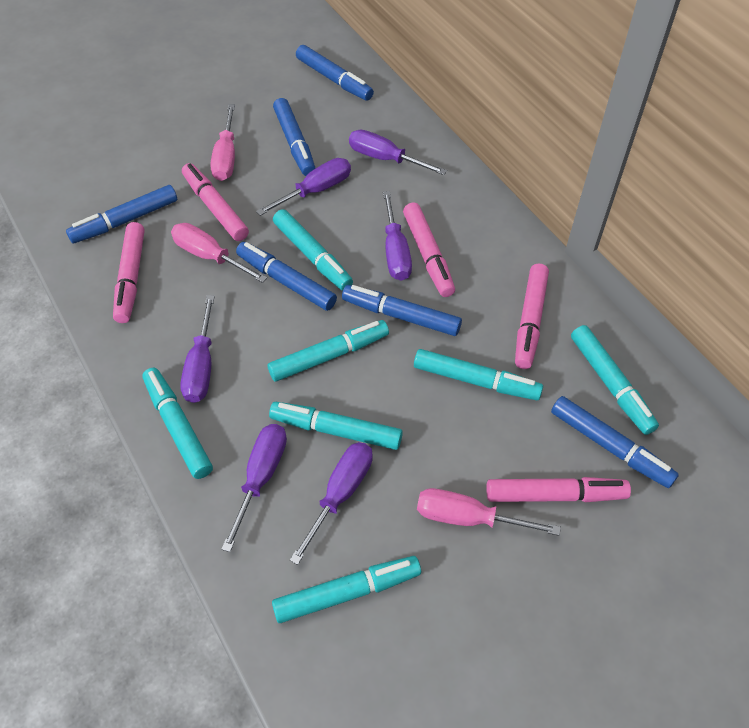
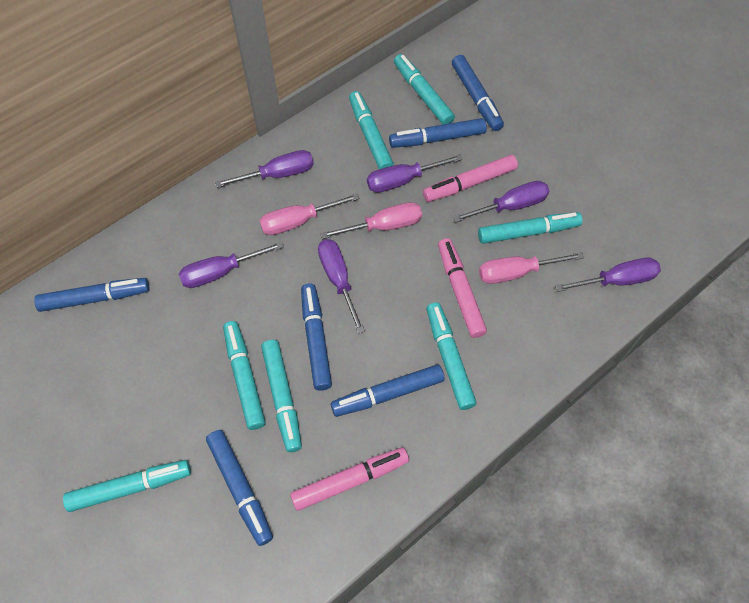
pink marker: 5 -> 3

